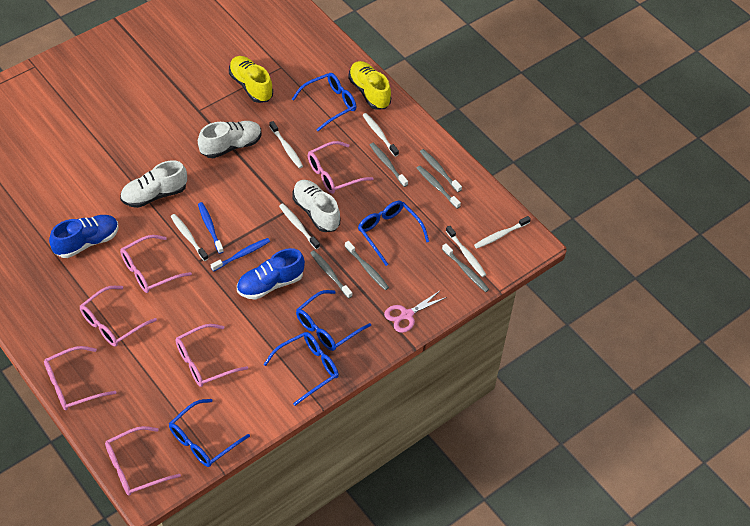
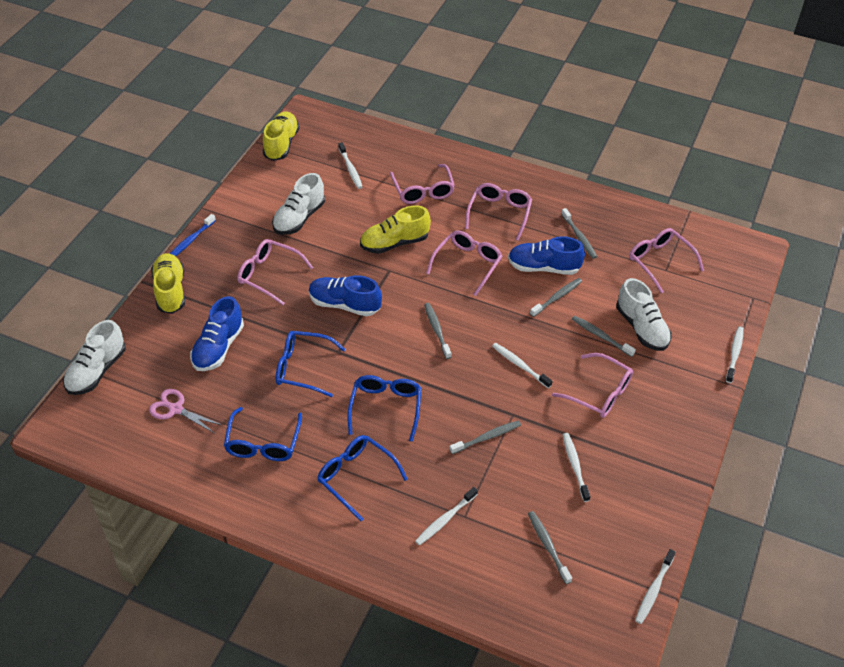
blue glasses: 5 -> 4
blue shoe: 2 -> 3
blue toothbrush: 2 -> 1
yellow shoe: 2 -> 3

